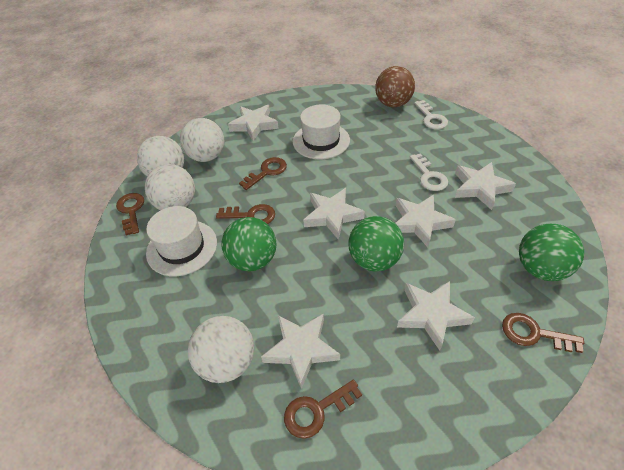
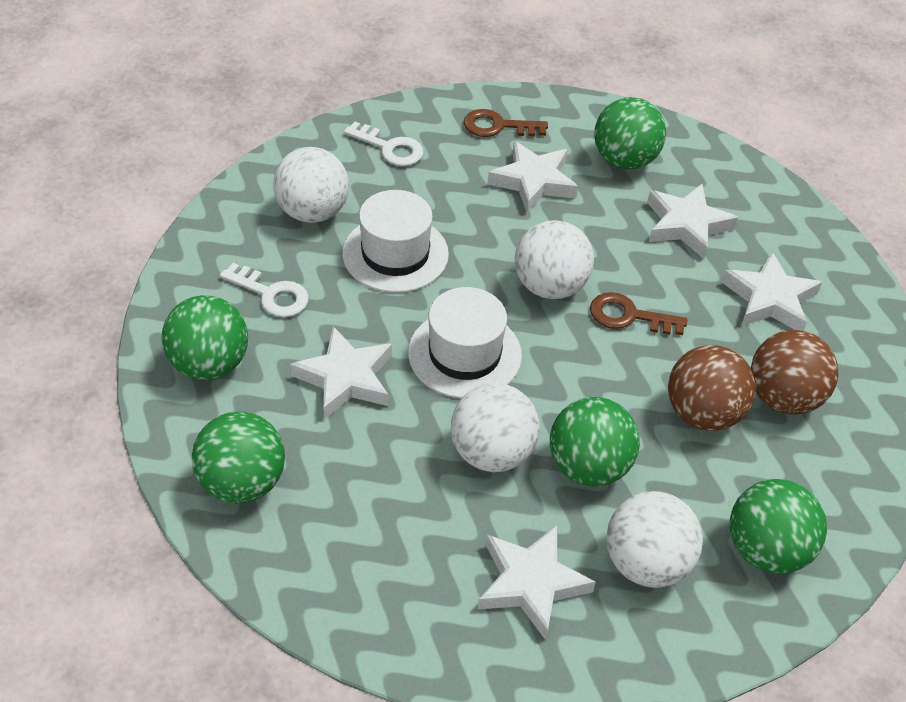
brown ball: 1 -> 2
brown key: 5 -> 2
green ball: 3 -> 5
white star: 6 -> 5

